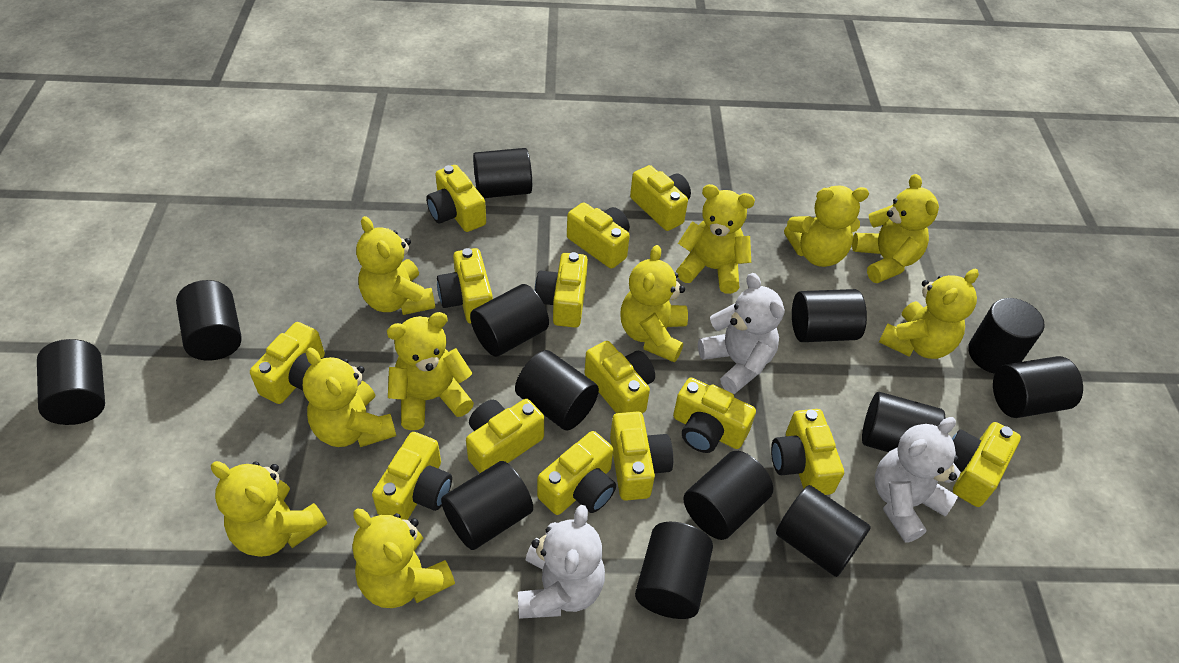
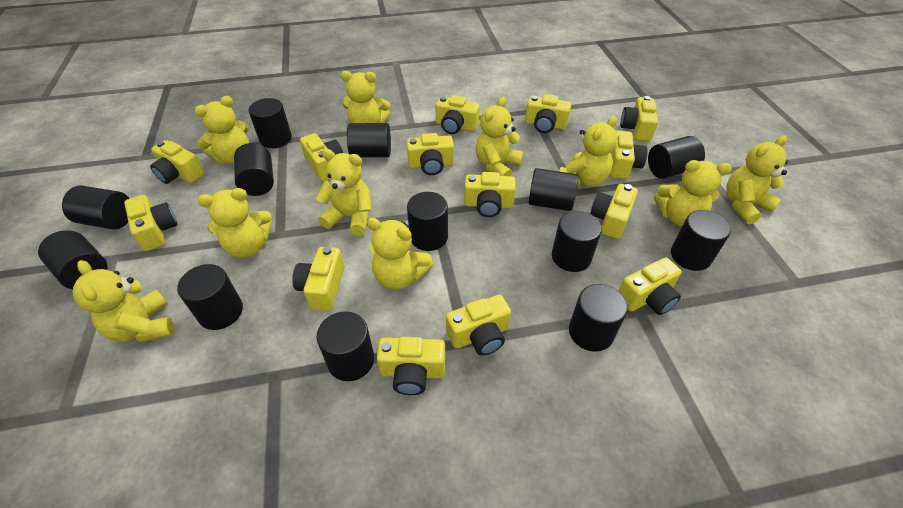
white teddy bear: 3 -> 0

